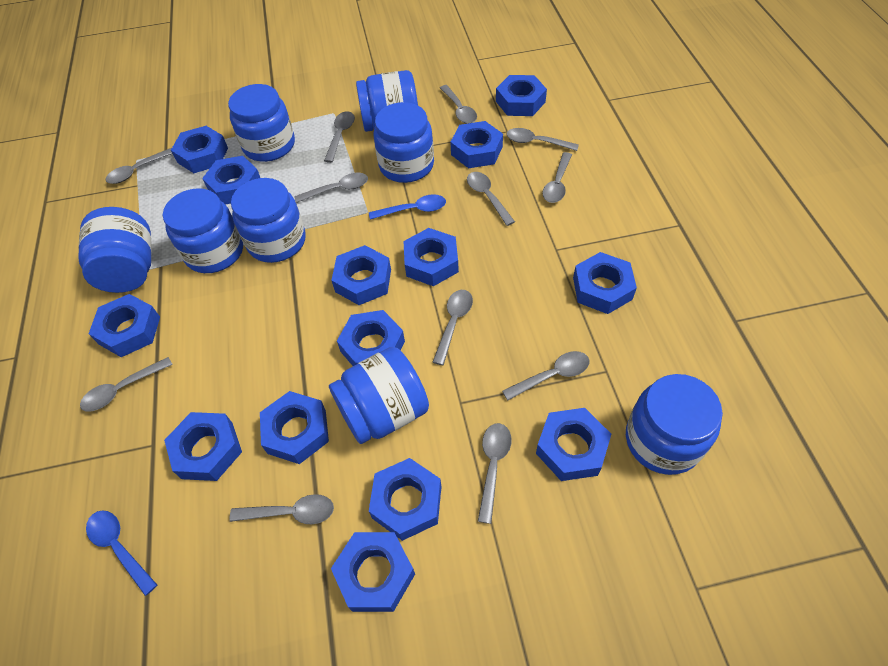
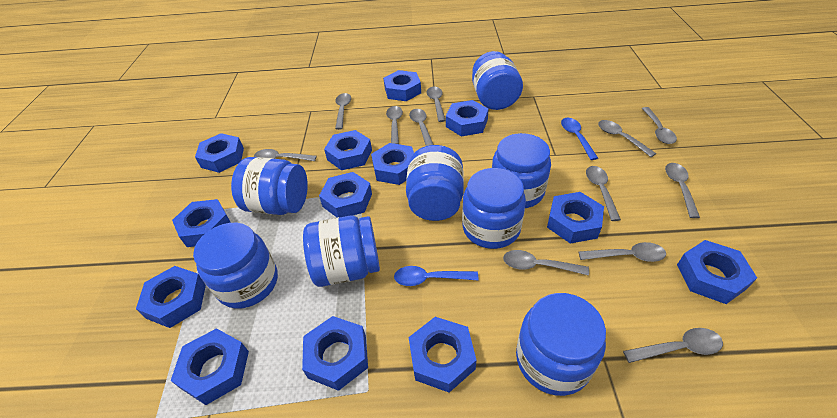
blue nut: 14 -> 13

